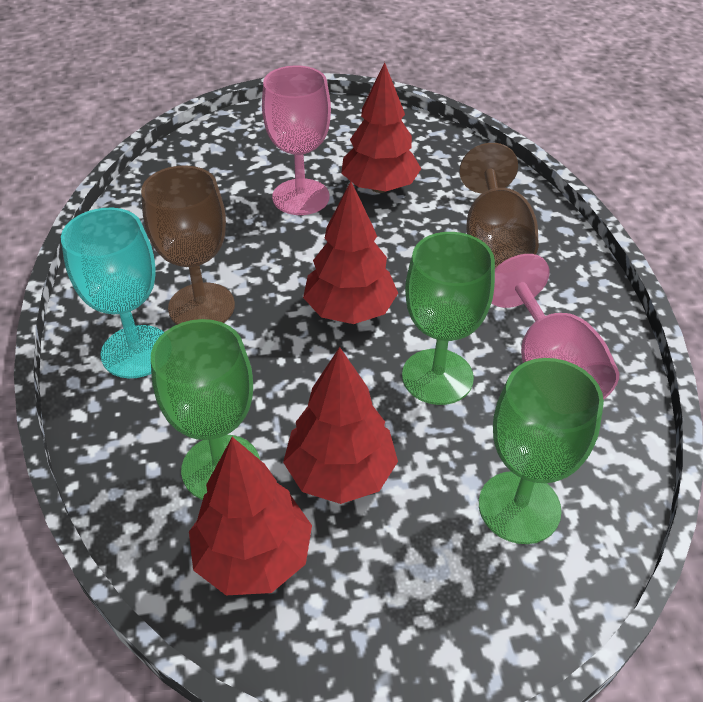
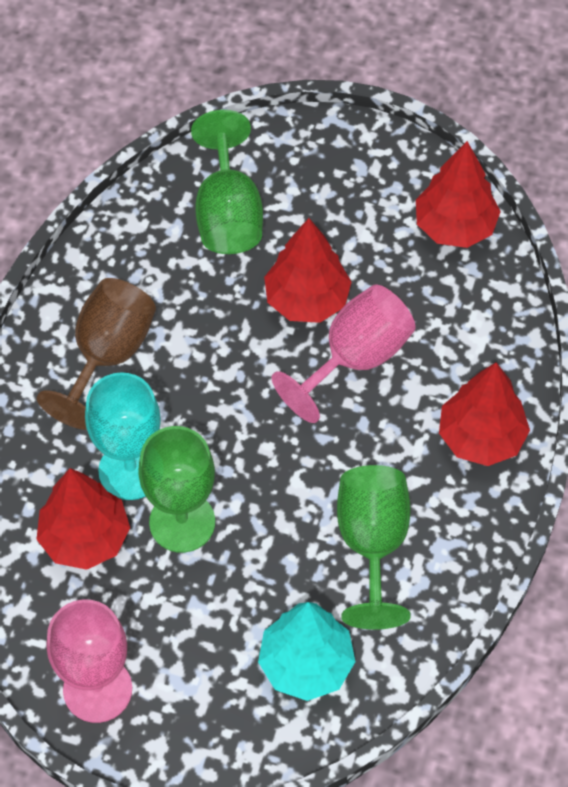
brown goblet: 2 -> 1
turquoise tree: 0 -> 1

